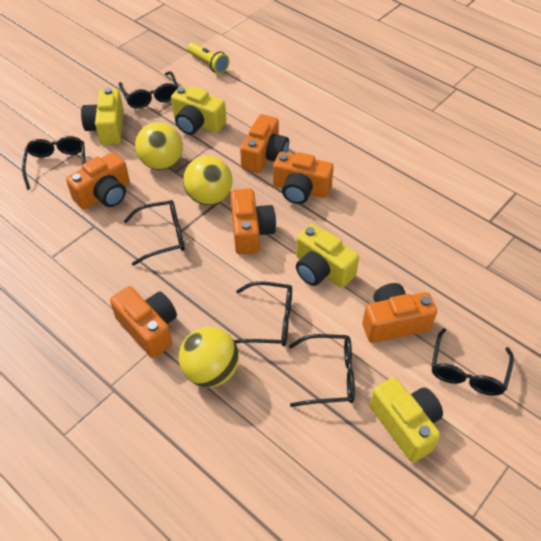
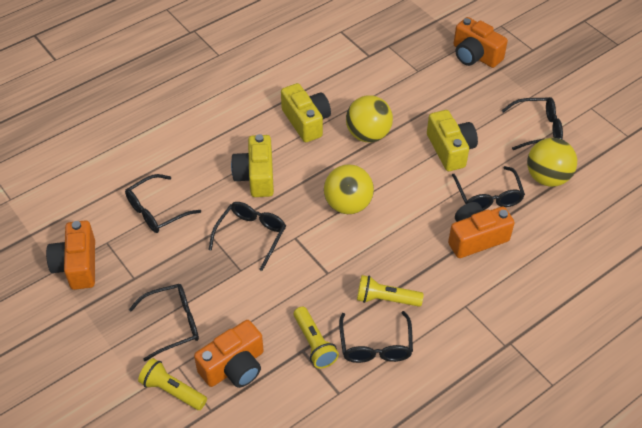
orange camera: 6 -> 4
yellow camera: 4 -> 3
yellow flashlight: 1 -> 3

